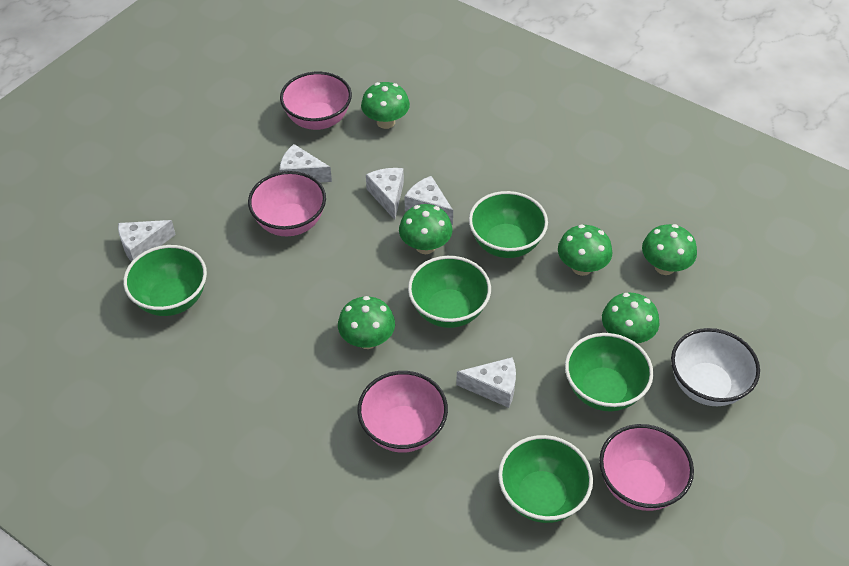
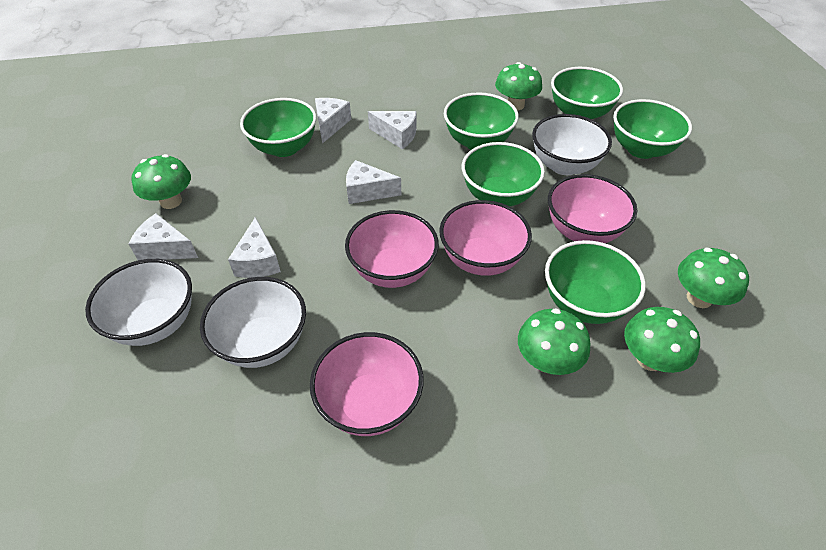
green bowl: 5 -> 6
green mushroom: 6 -> 5
white bowl: 1 -> 3

